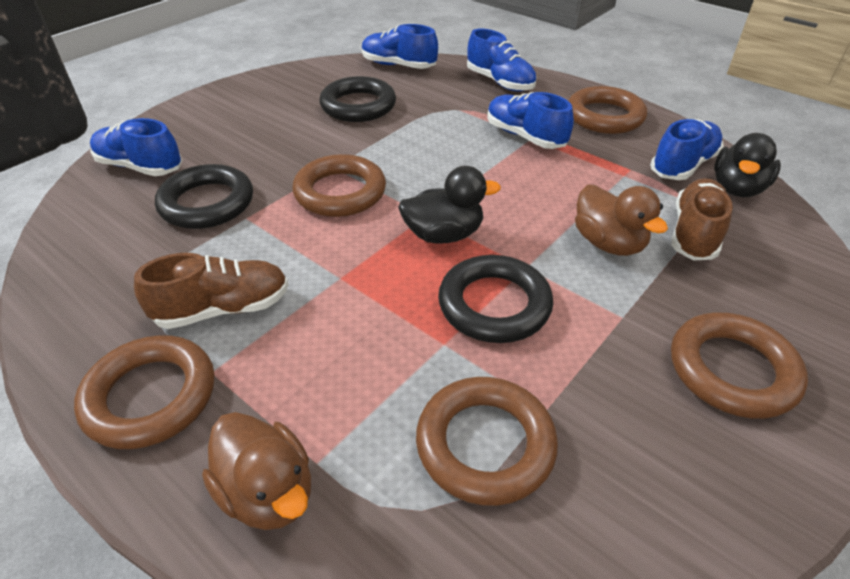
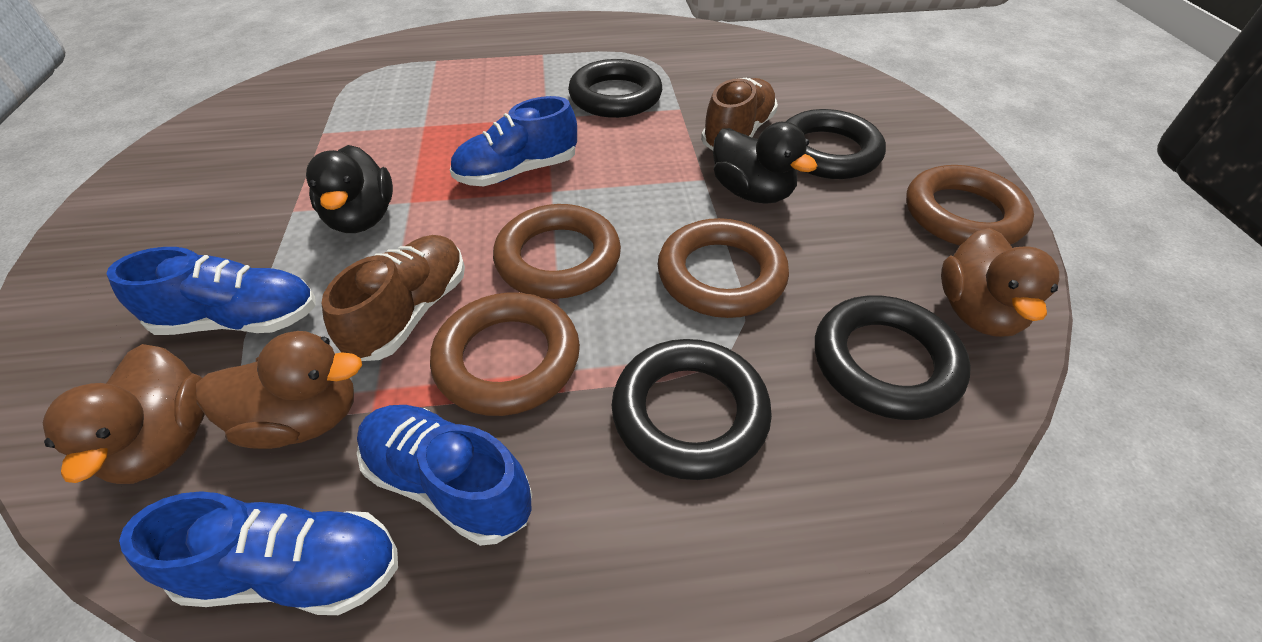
black ring: 3 -> 4
blue shoe: 5 -> 4
brown duck: 2 -> 3
brown ring: 5 -> 4

